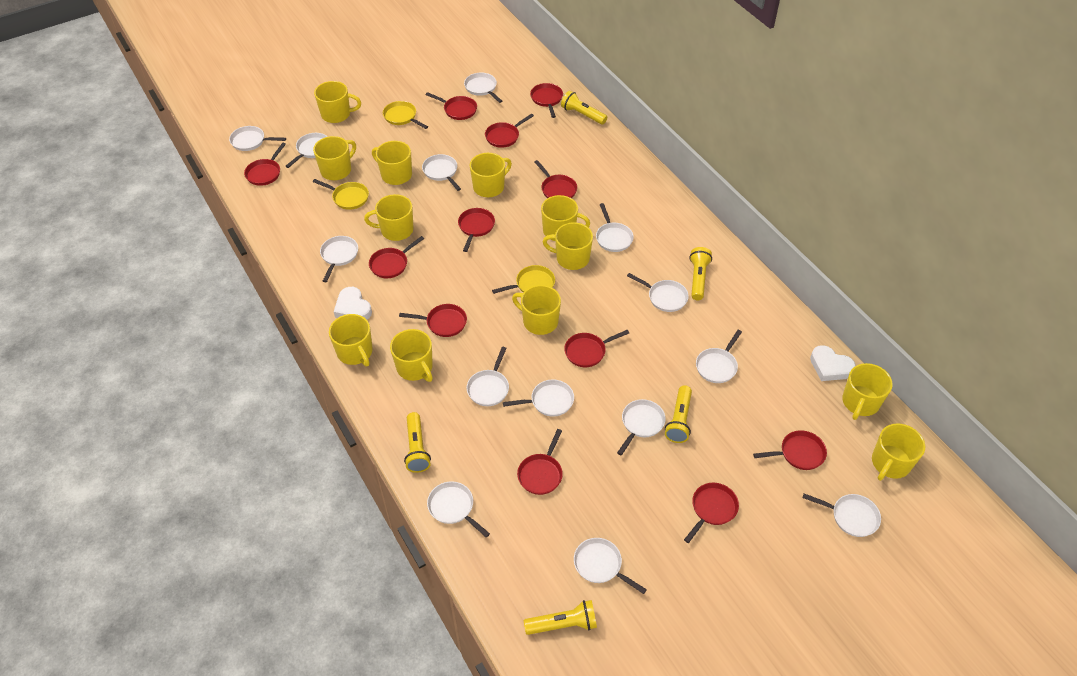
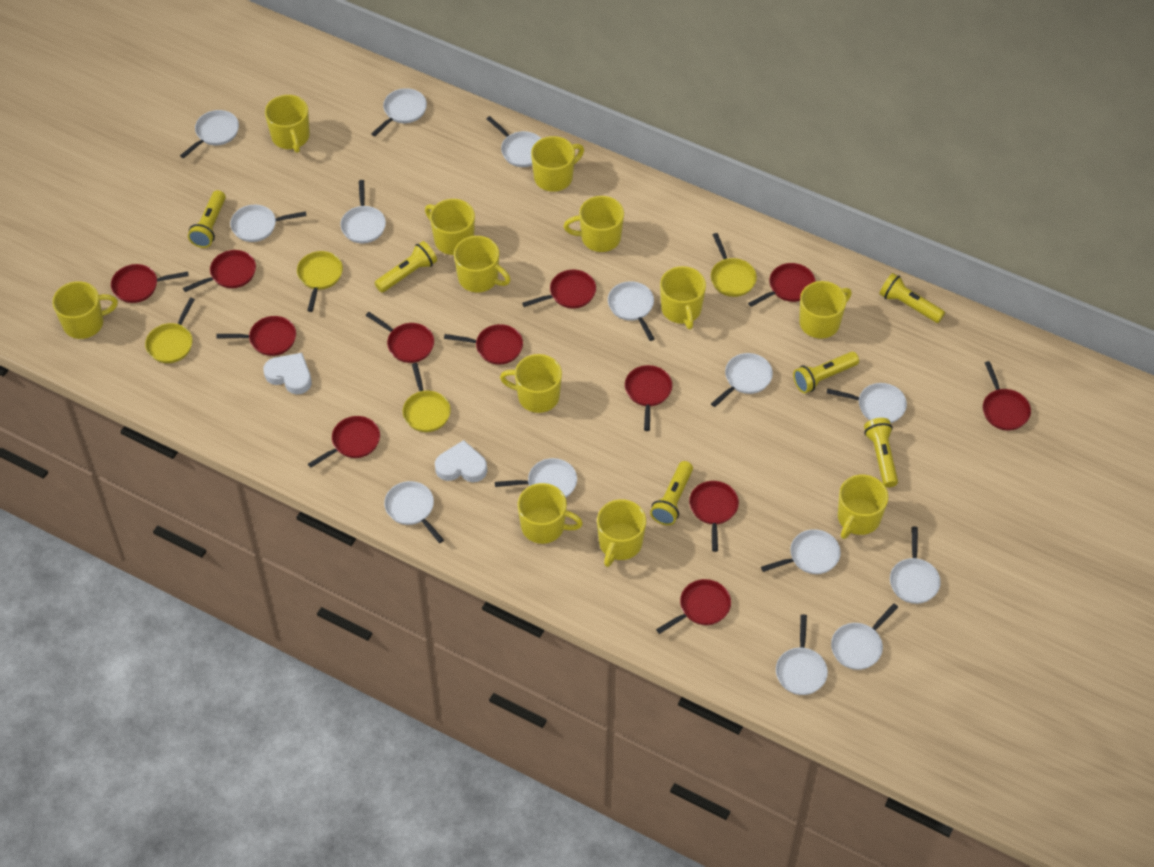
yellow flashlight: 5 -> 6
yellow pan: 3 -> 4

